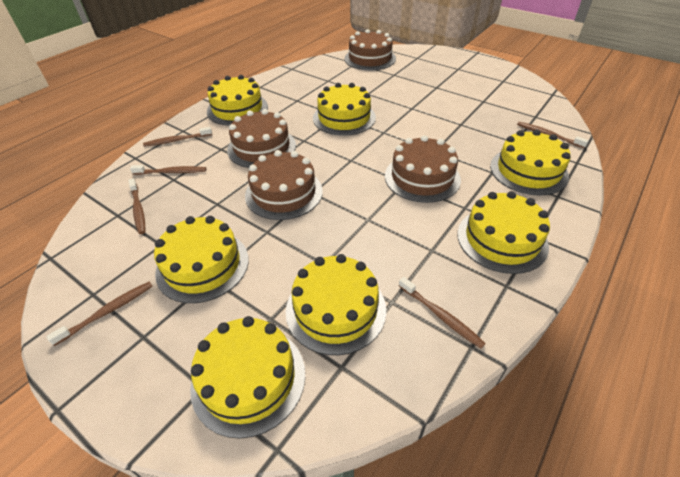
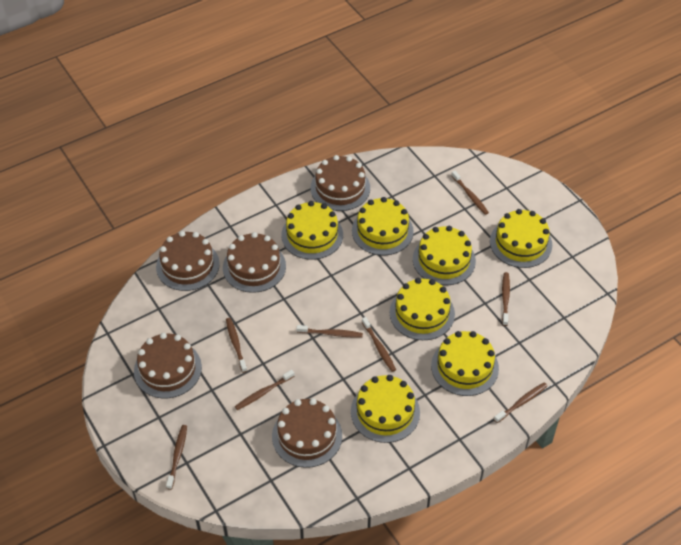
brown cake: 4 -> 5
brown toothbrush: 6 -> 8

